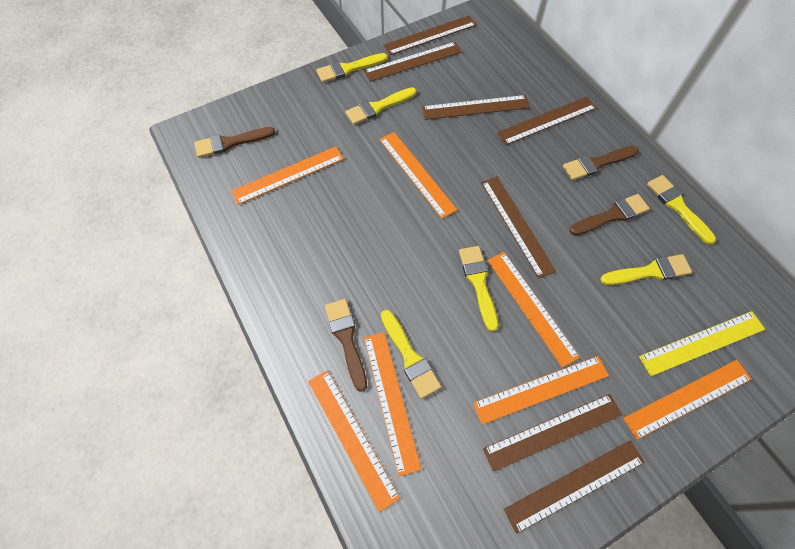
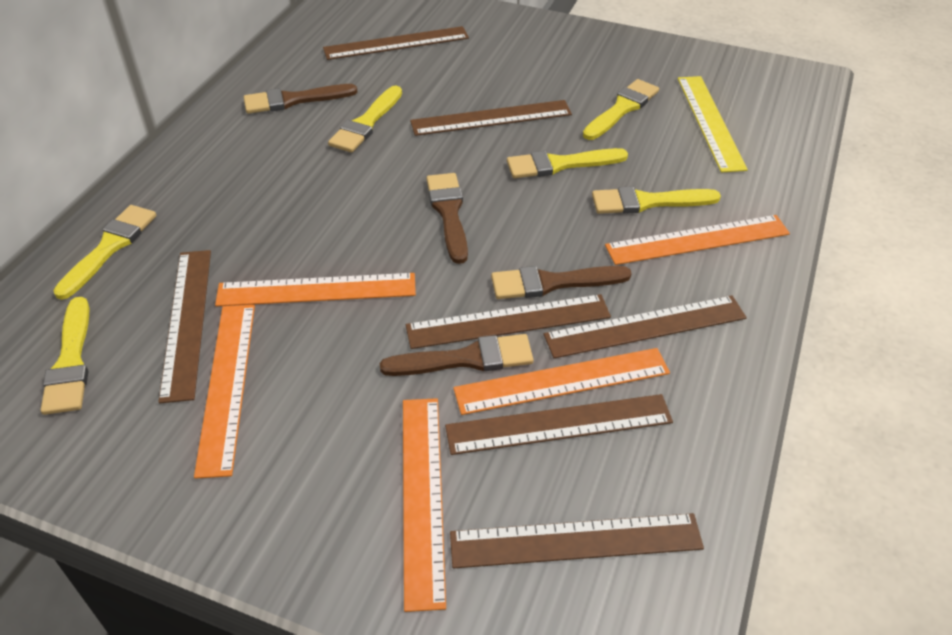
orange ruler: 7 -> 5

